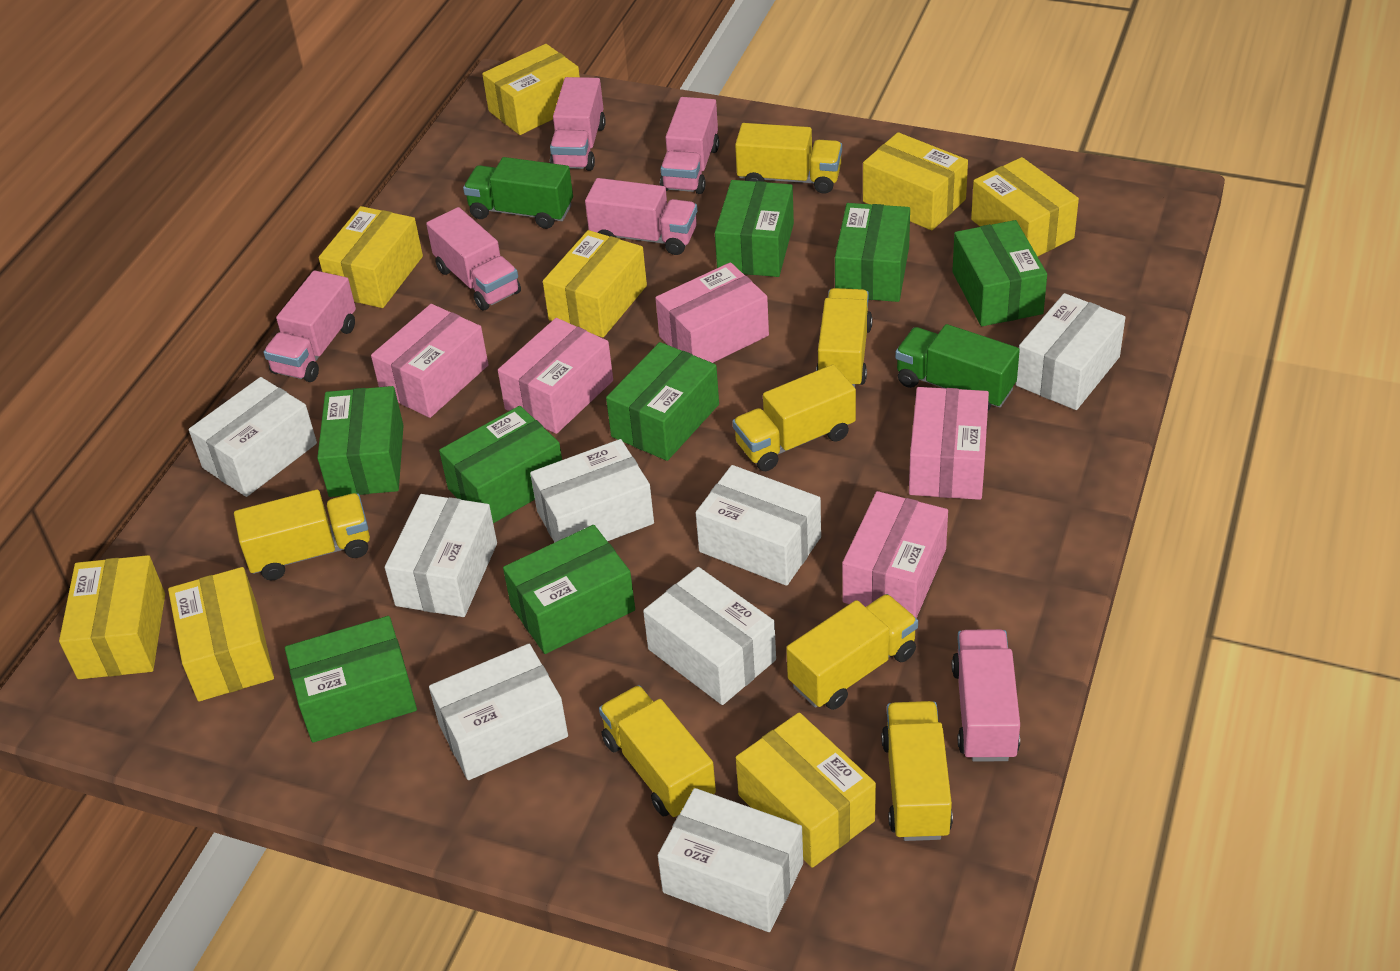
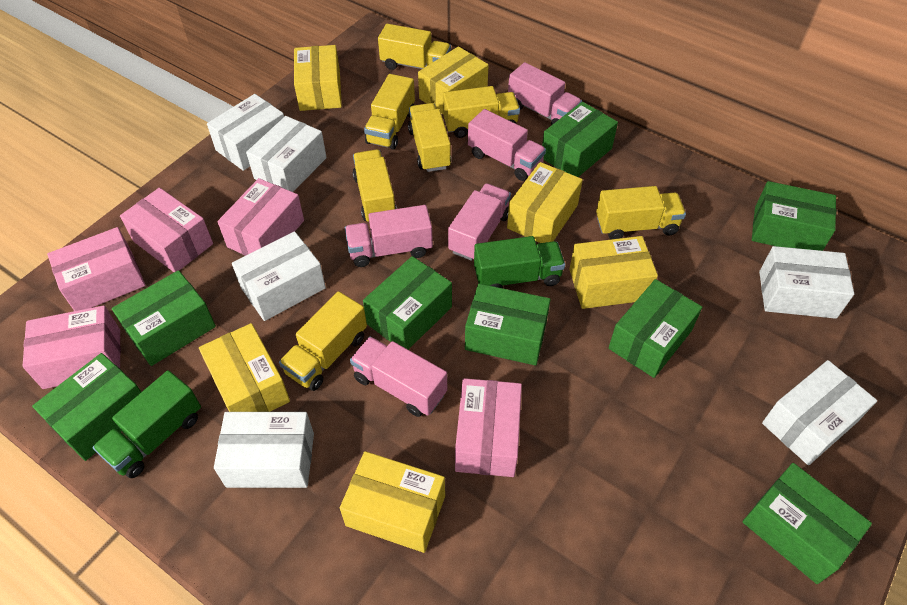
pink truck: 6 -> 5
white box: 8 -> 6
yellow box: 8 -> 6

